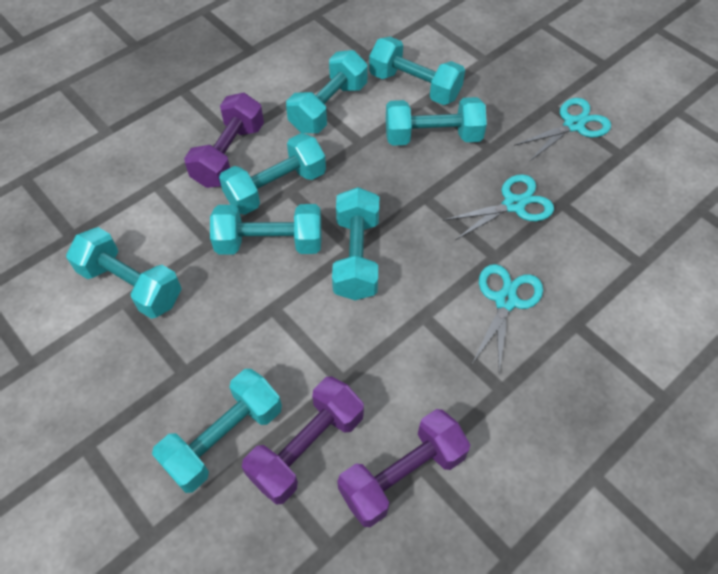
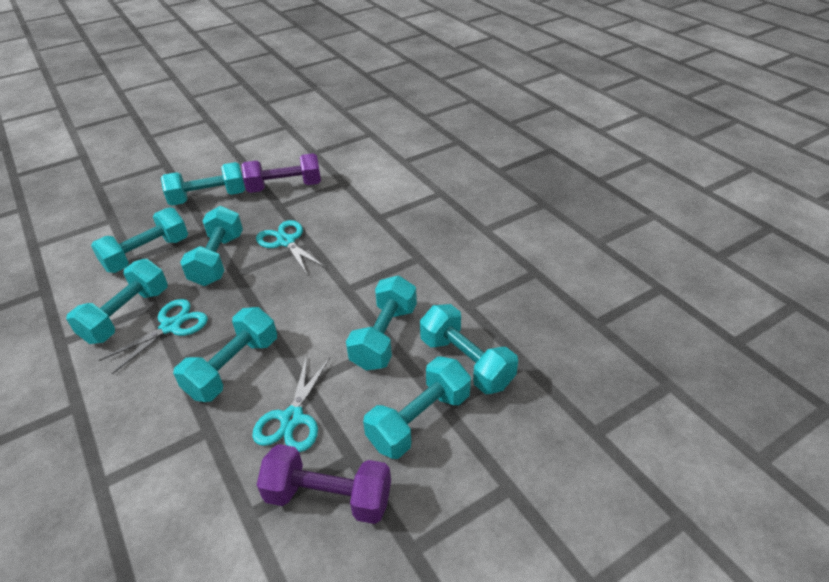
purple dumbbell: 3 -> 2

